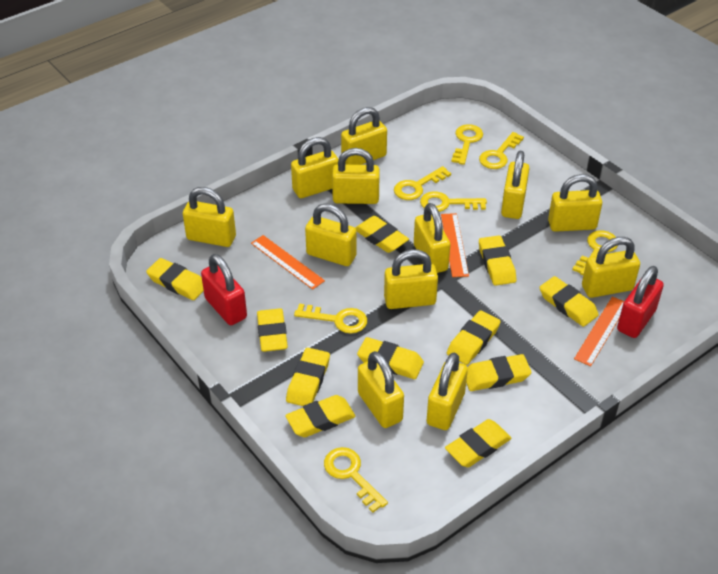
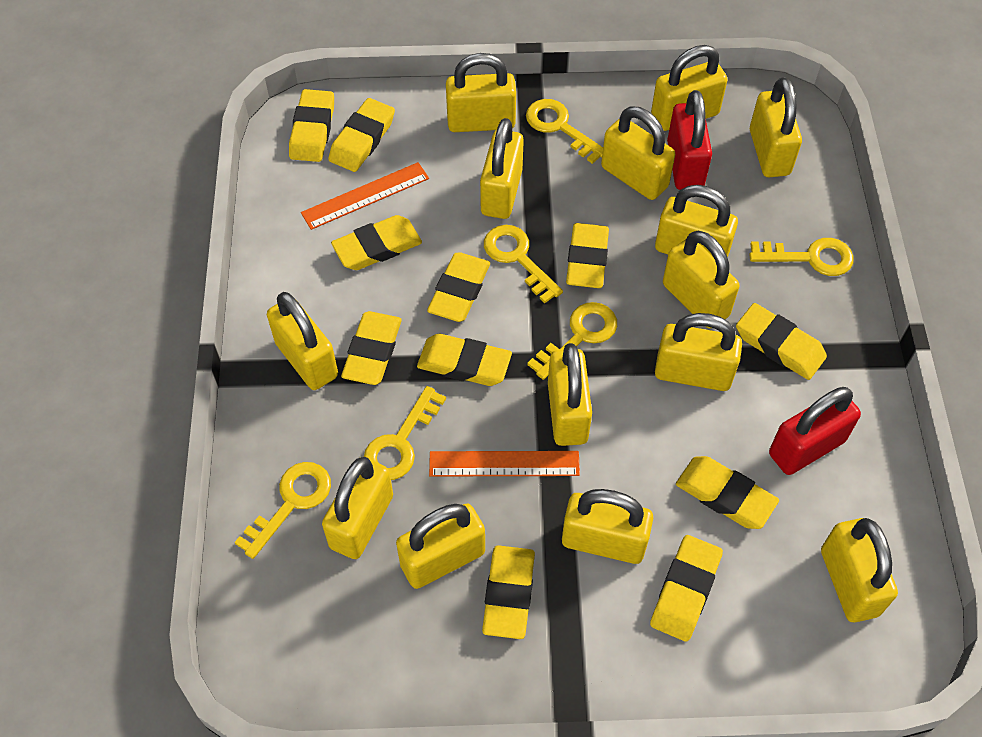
orange ruler: 3 -> 2
yellow key: 7 -> 6
yellow padlock: 12 -> 14

